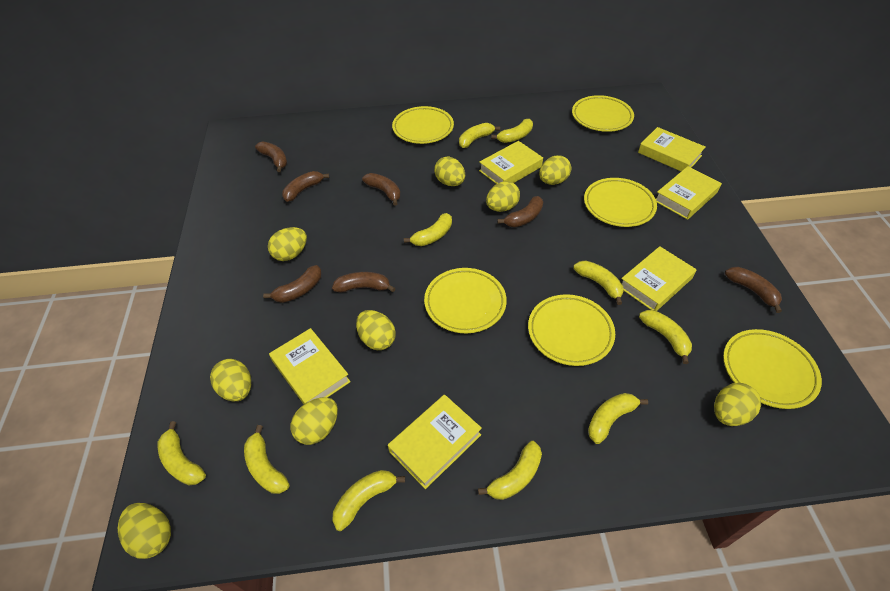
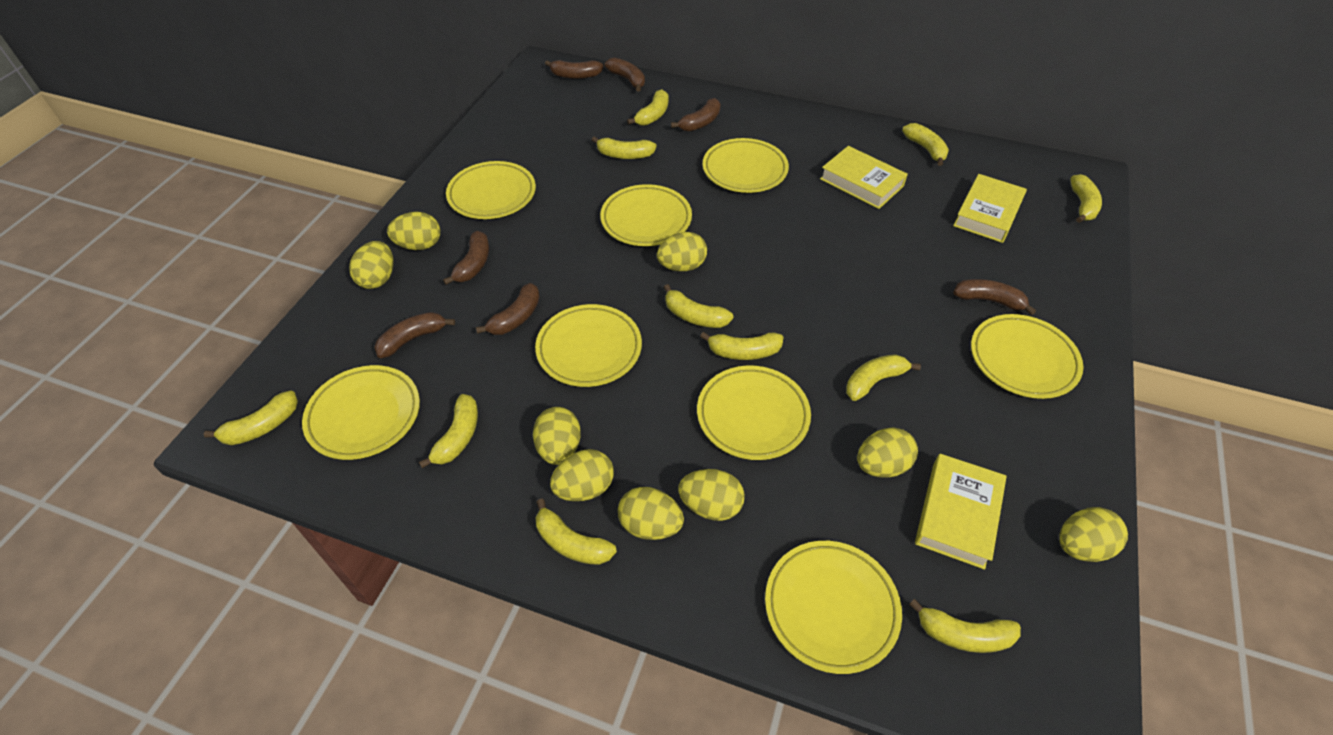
yellow banana: 10 -> 11
yellow book: 6 -> 3
yellow plate: 6 -> 8

